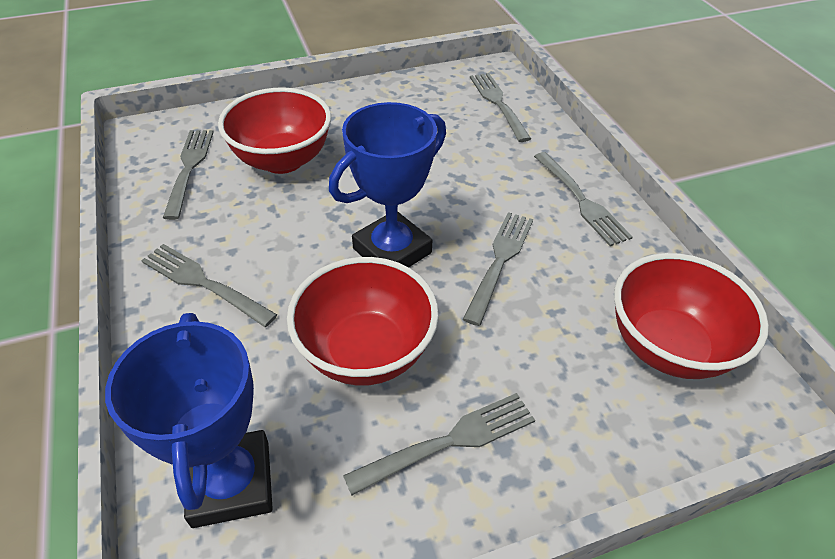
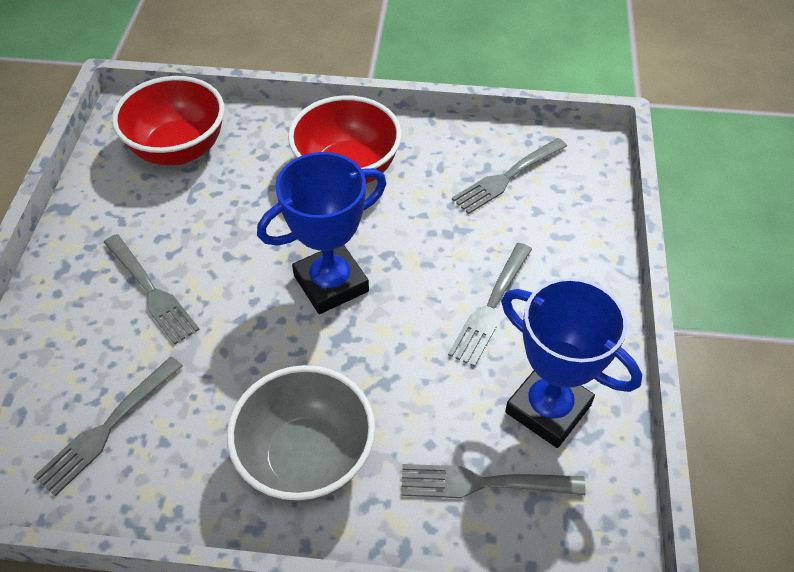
grey bowl: 0 -> 1
grey fork: 6 -> 5
red bowl: 3 -> 2

